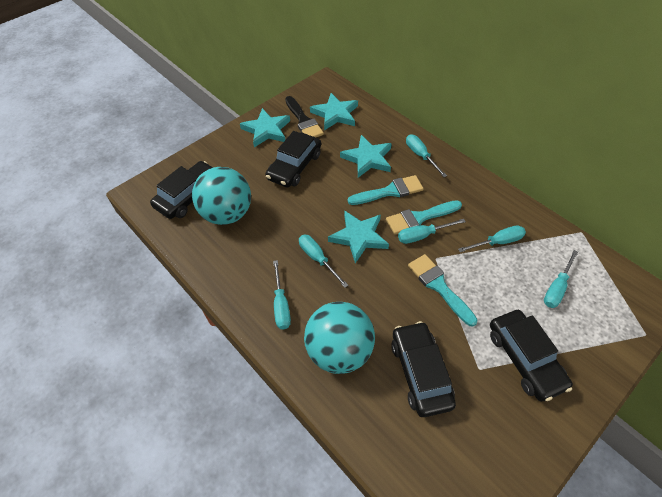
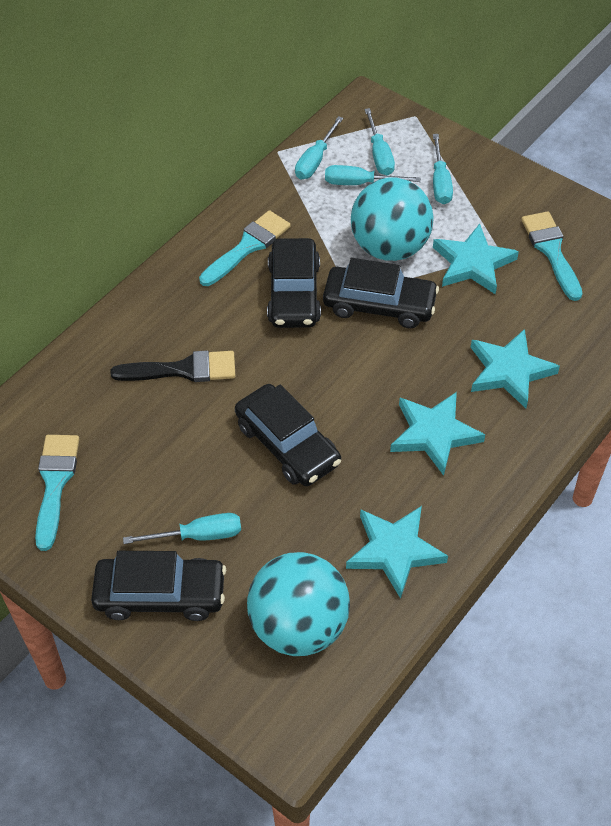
turquoise screwdriver: 6 -> 5

